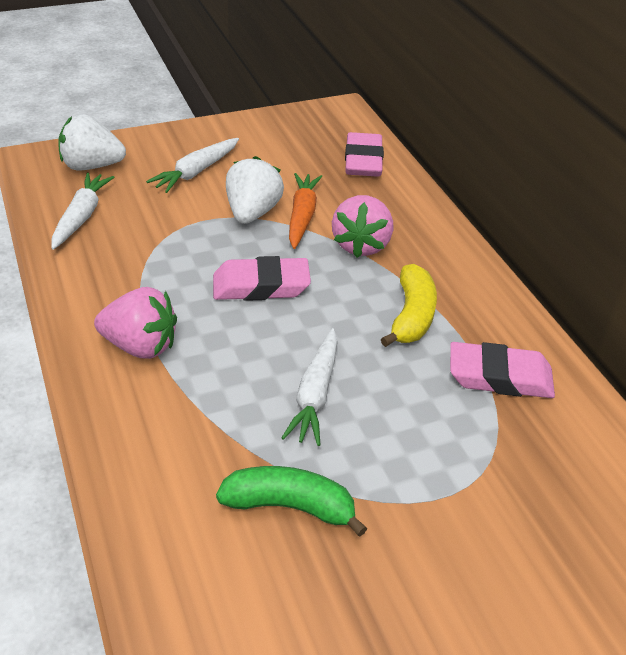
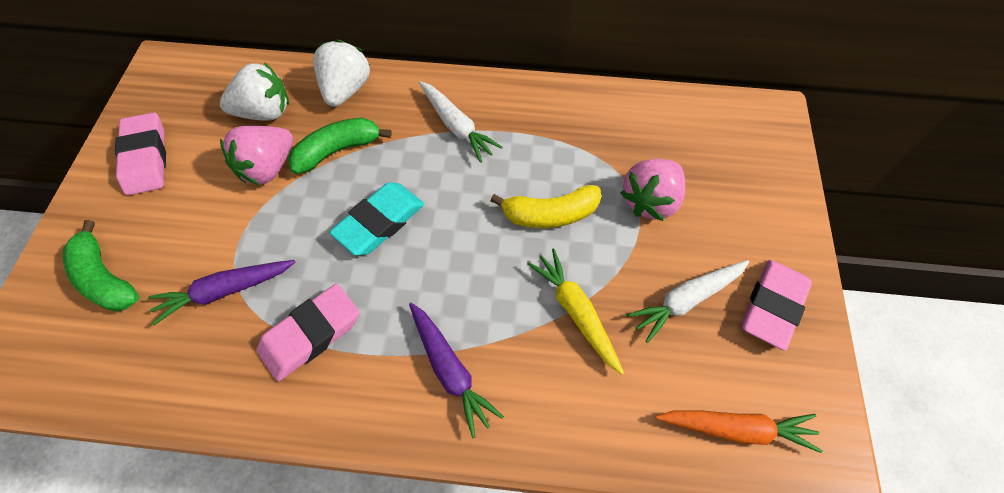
green banana: 1 -> 2
purple carrot: 0 -> 2
turquoise eraser: 0 -> 1
white carrot: 3 -> 2
yellow carrot: 0 -> 1

